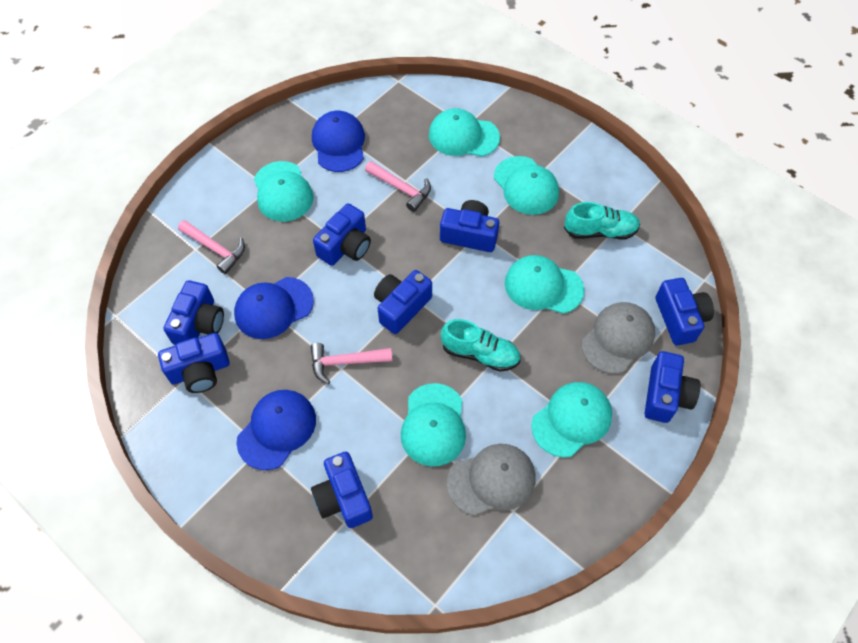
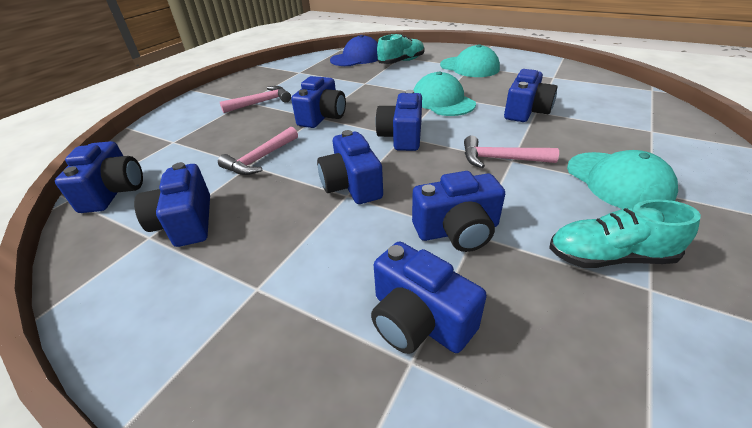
blue cap: 3 -> 1
grey cap: 2 -> 0
turquoise cap: 6 -> 3

